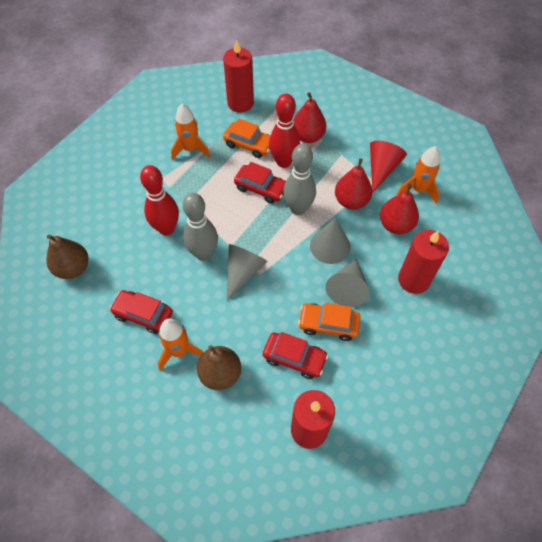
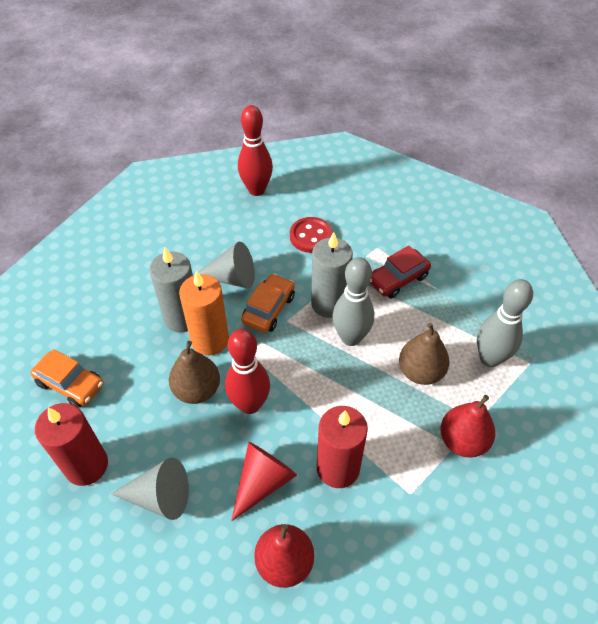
grey candle: 0 -> 2
grey cone: 3 -> 2
orange candle: 0 -> 1
orange rocket: 3 -> 0
red button: 0 -> 1
red candle: 3 -> 2
red car: 3 -> 1
red pear: 3 -> 2

